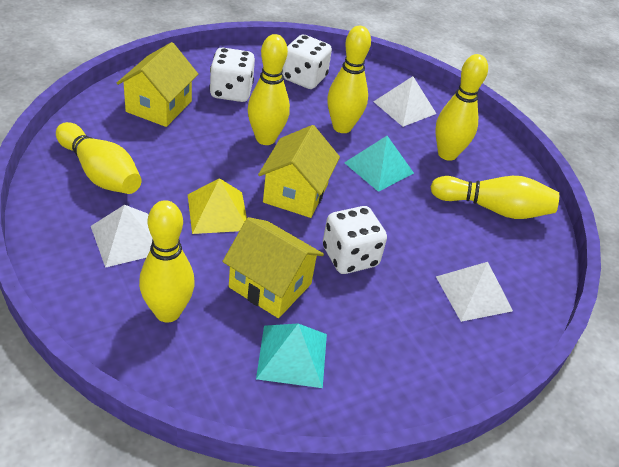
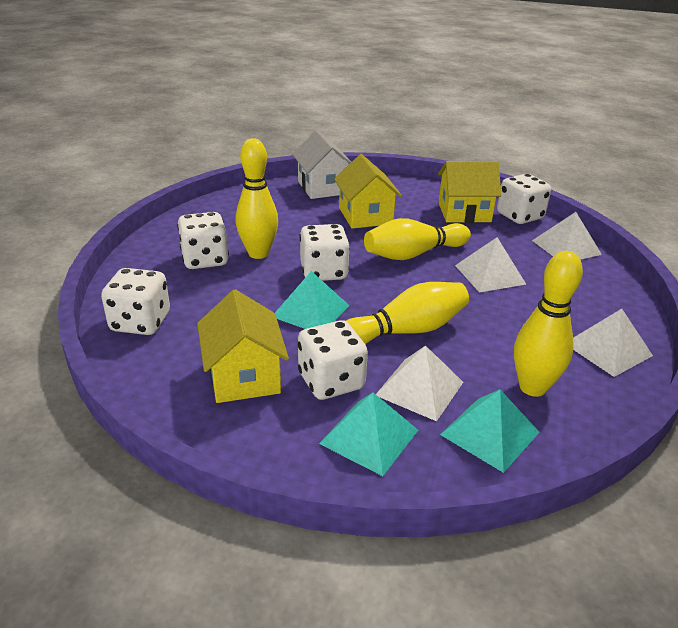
turquoise pyramid: 2 -> 3
white dice: 3 -> 5
white house: 0 -> 1
white pyramid: 3 -> 4
yellow bowling pin: 6 -> 4
yellow pyramid: 1 -> 0

